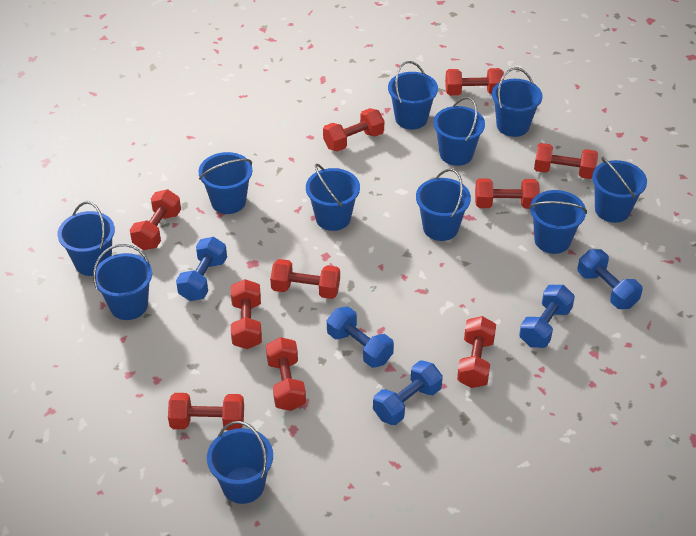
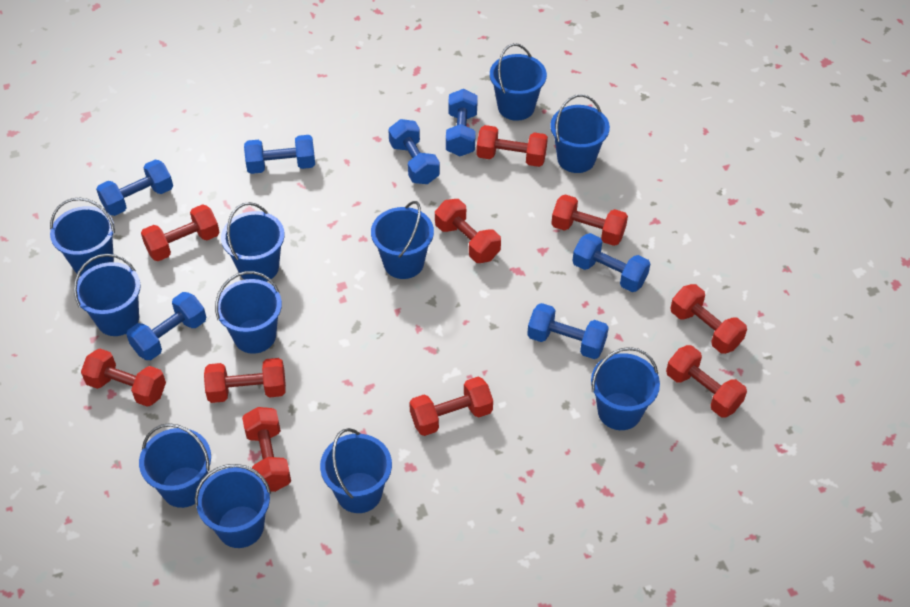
blue dumbbell: 5 -> 7

